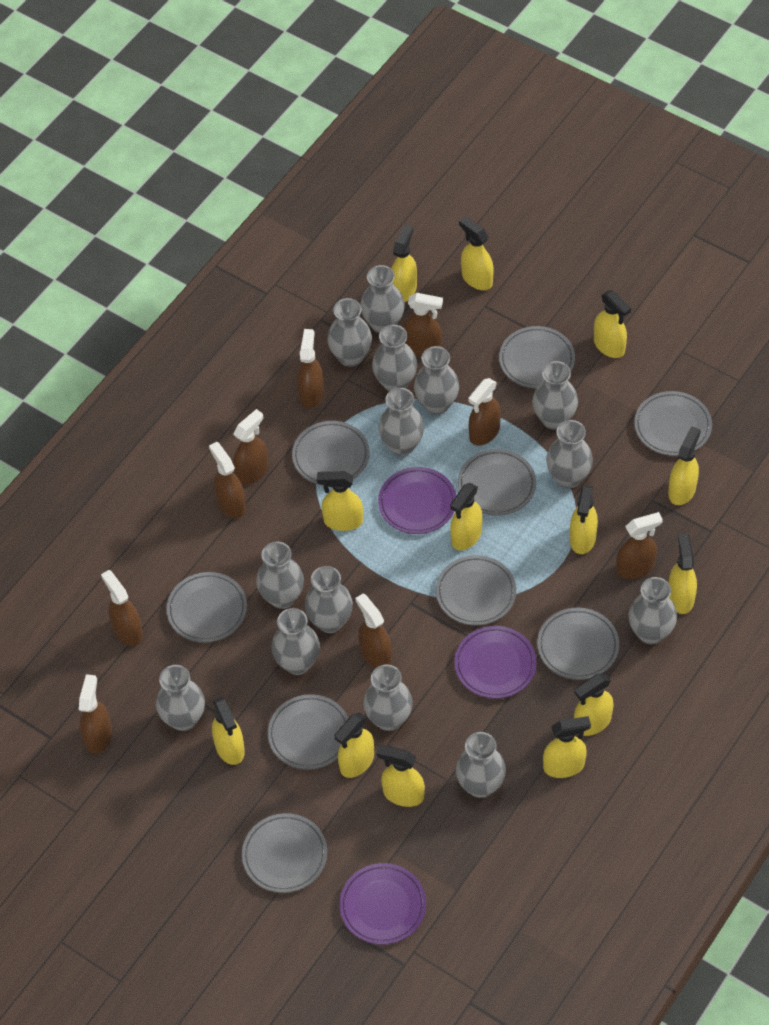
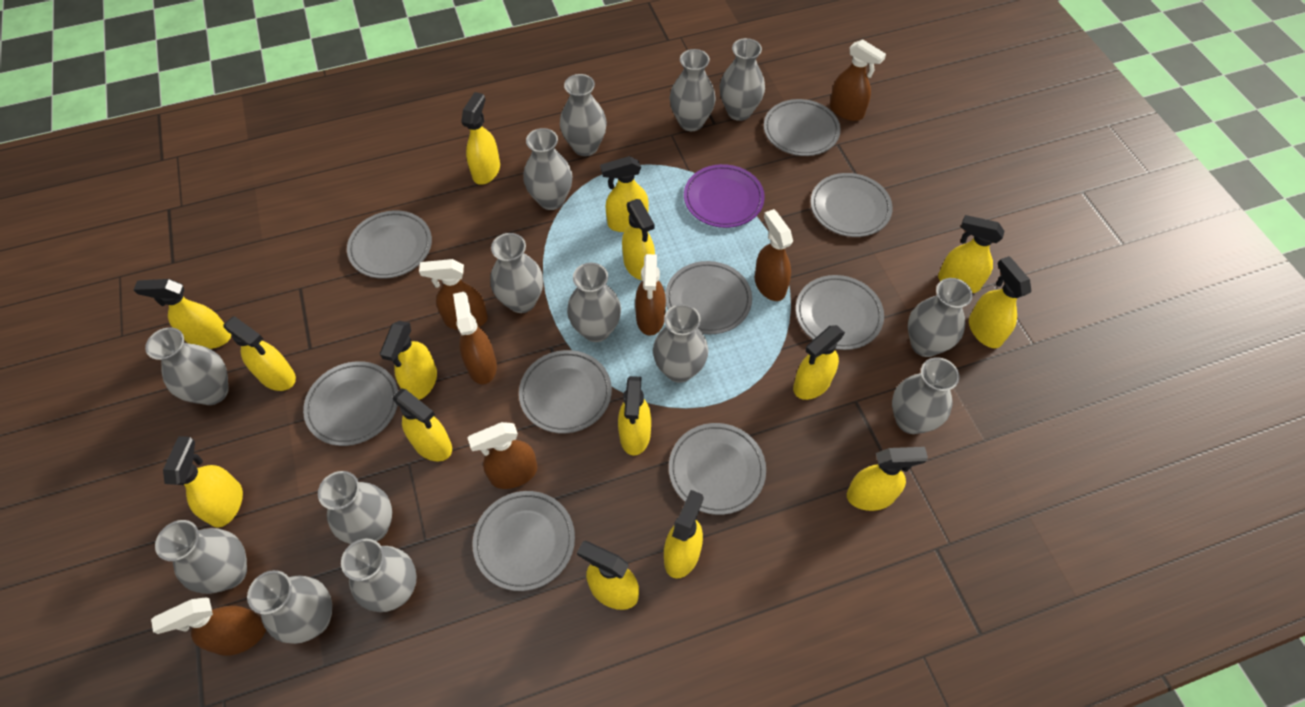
brown spray bottle: 9 -> 7
purple plate: 3 -> 1
yellow spray bottle: 13 -> 15

